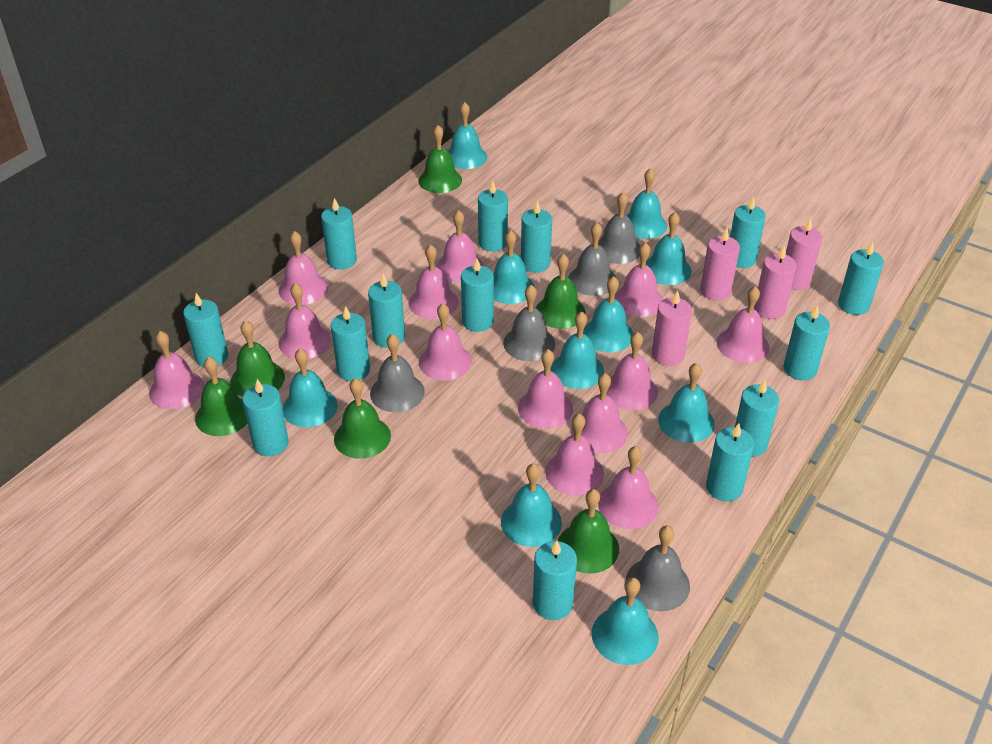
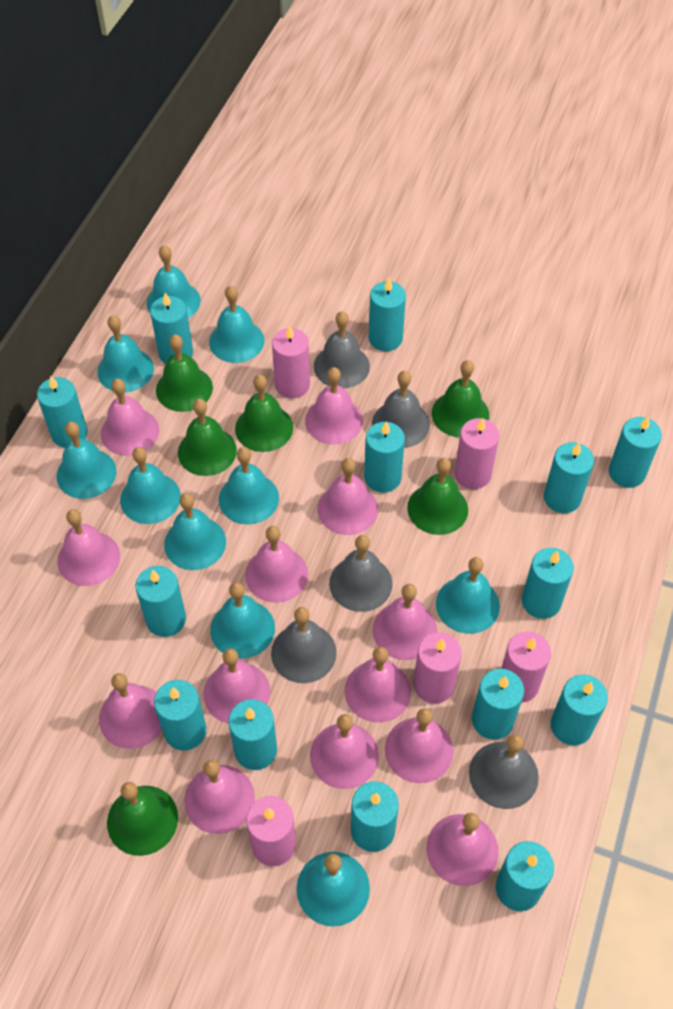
pink candle: 4 -> 5

